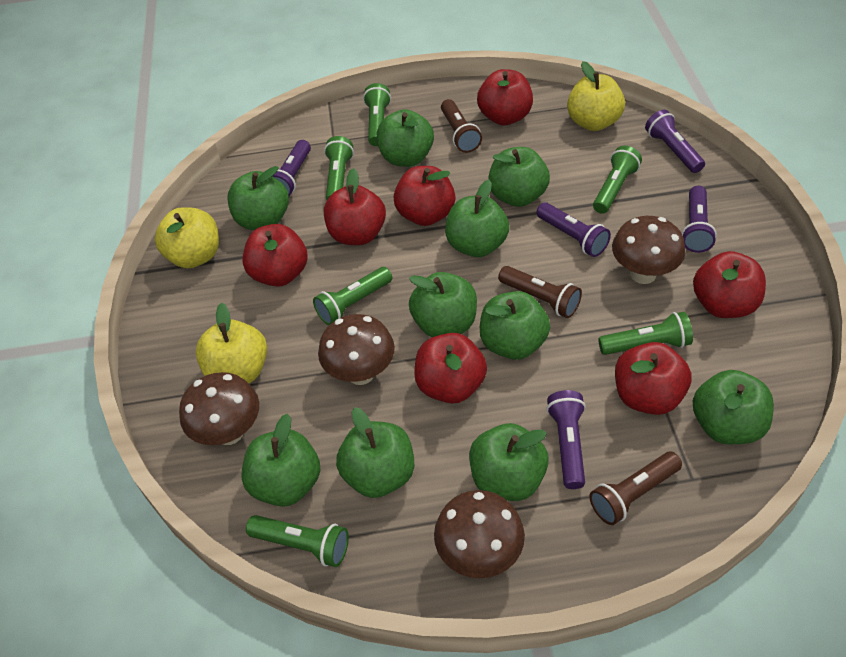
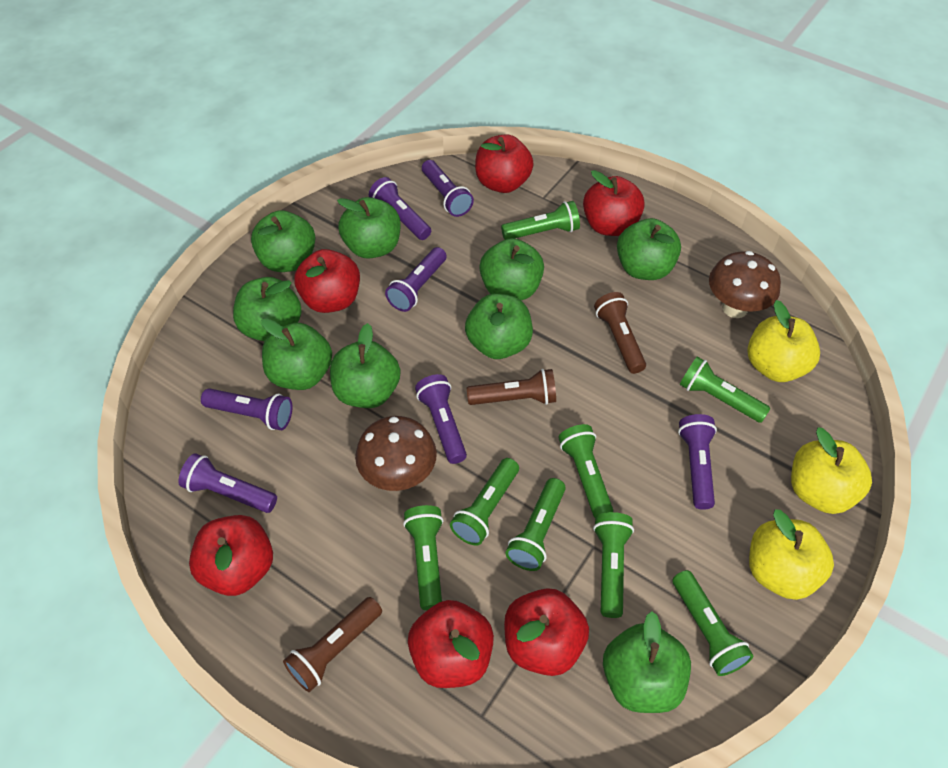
brown mushroom: 4 -> 2
green apple: 10 -> 9
green flashlight: 6 -> 8
purple flashlight: 5 -> 7
red apple: 7 -> 6

